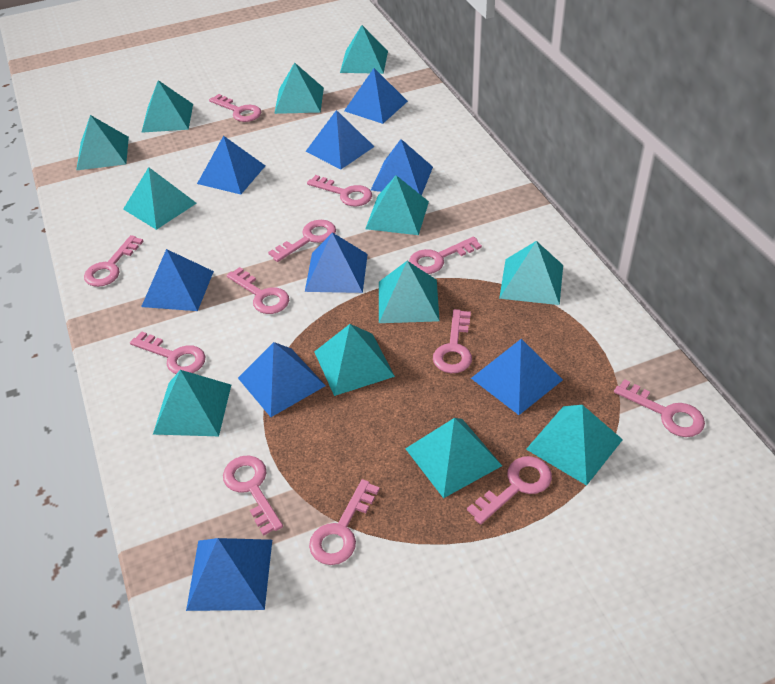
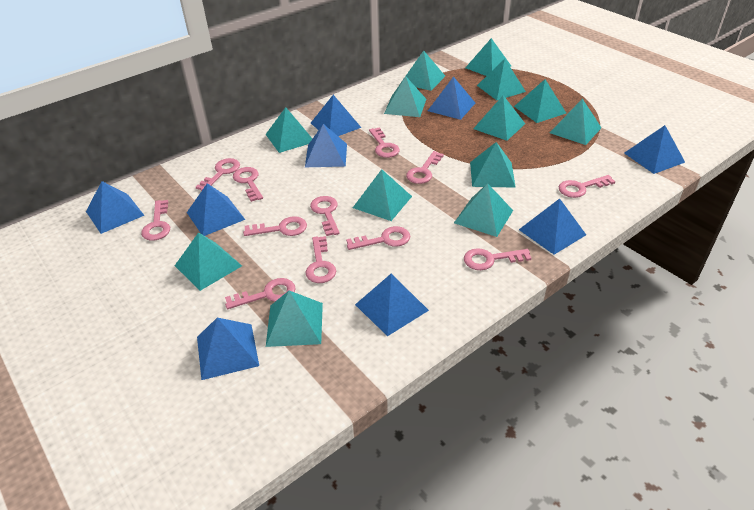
turquoise pyramid: 12 -> 13

